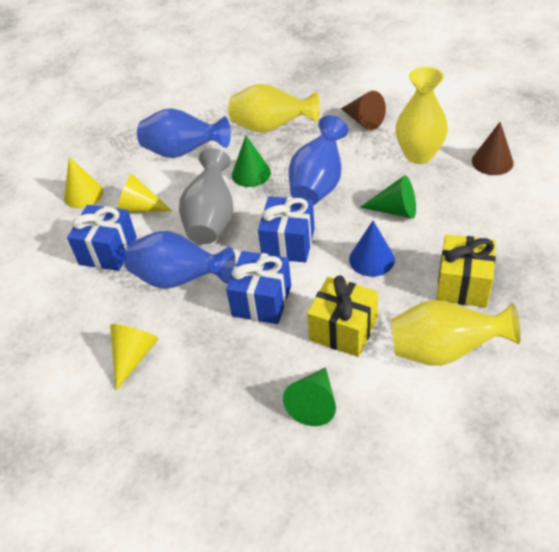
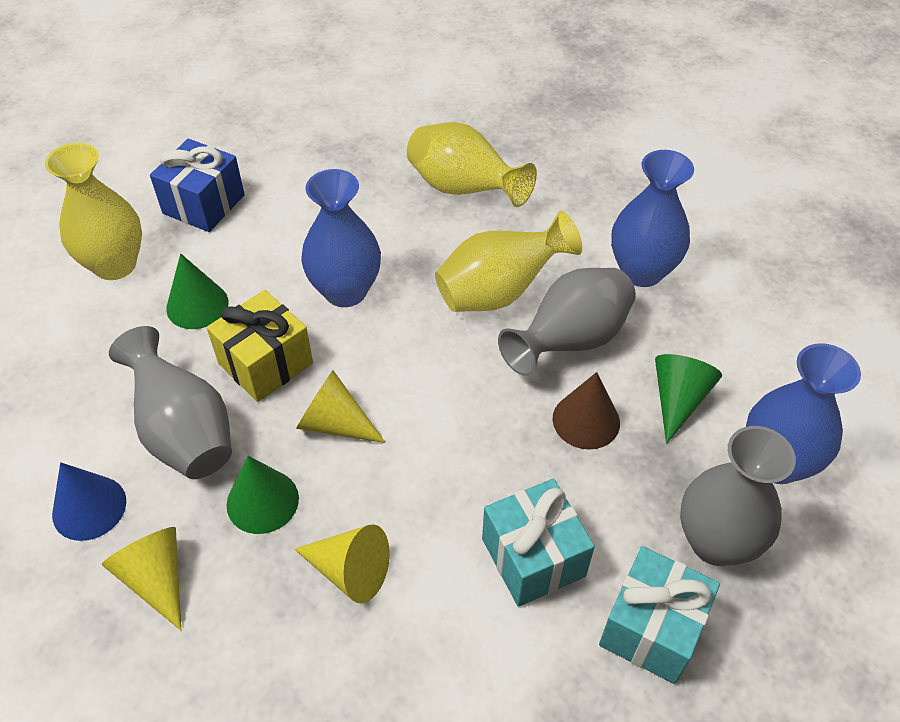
blue gift: 3 -> 1
brown cone: 2 -> 1
grey vase: 1 -> 3
turquoise gift: 0 -> 2
yellow gift: 2 -> 1

